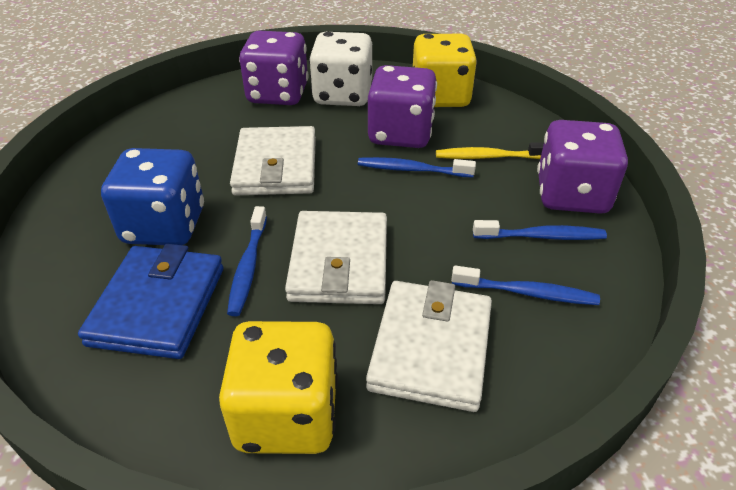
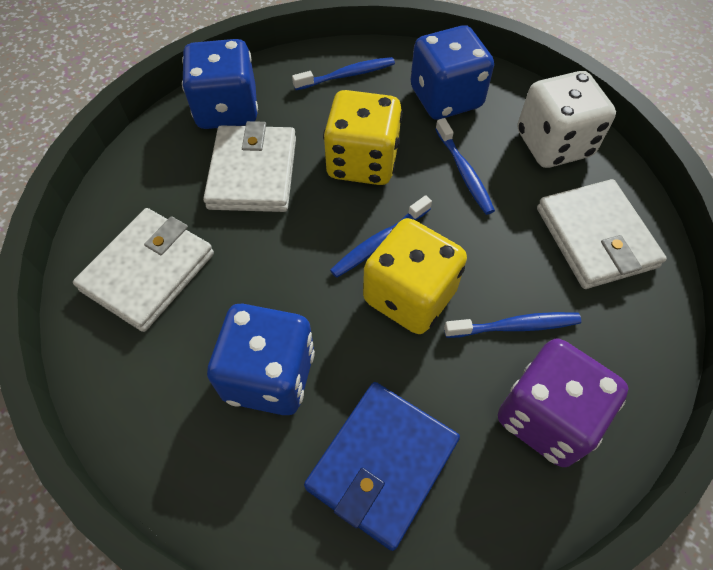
blue dice: 1 -> 3
purple dice: 3 -> 1
yellow toothbrush: 1 -> 0

